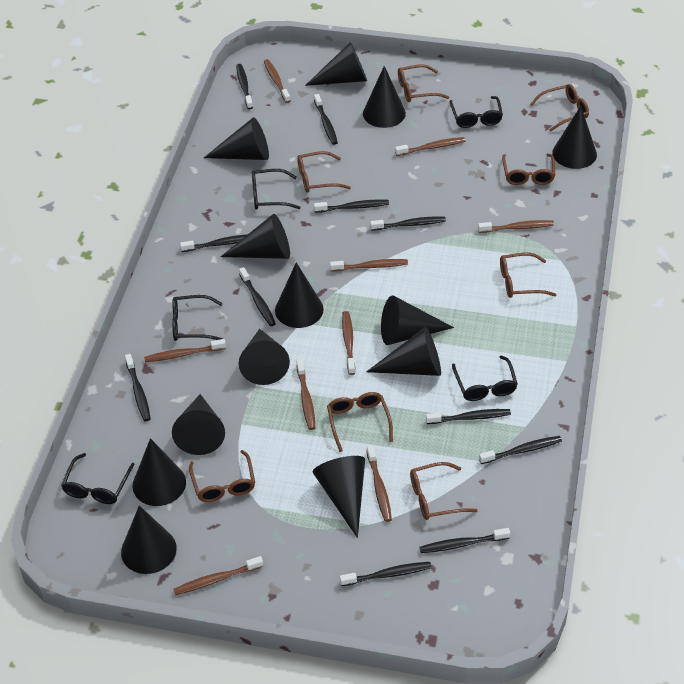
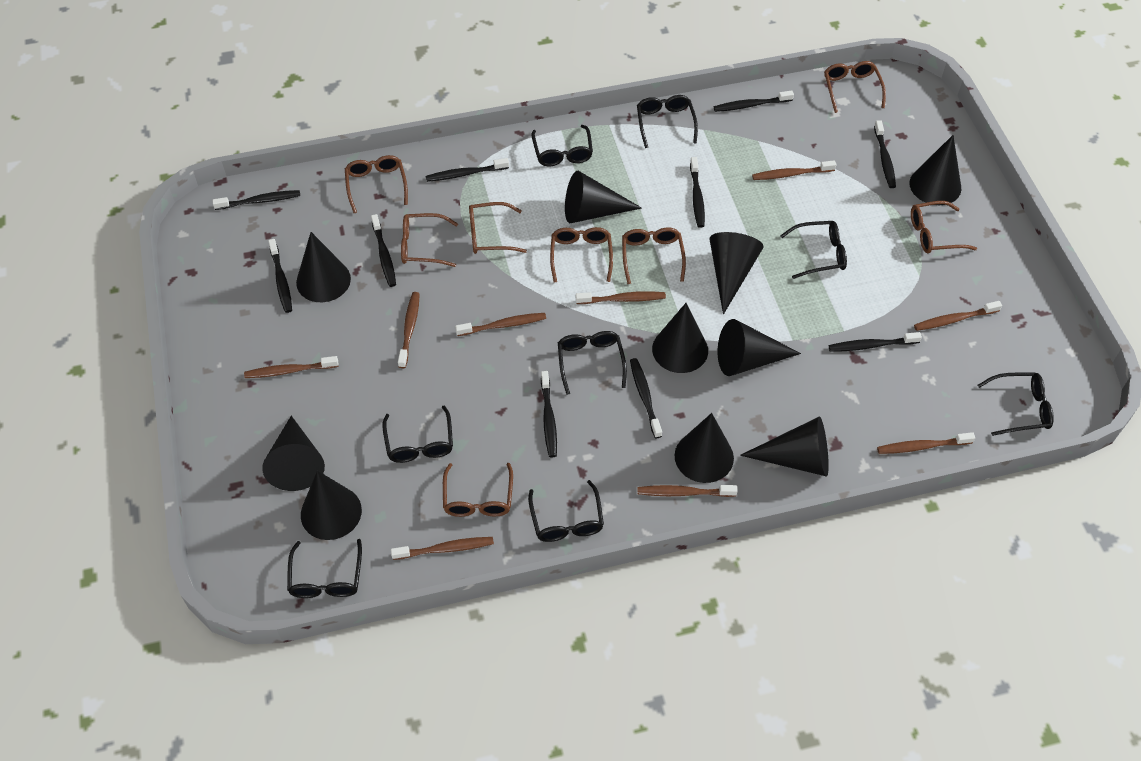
black cone: 13 -> 10
black glasses: 5 -> 8
black toothbrush: 11 -> 10

